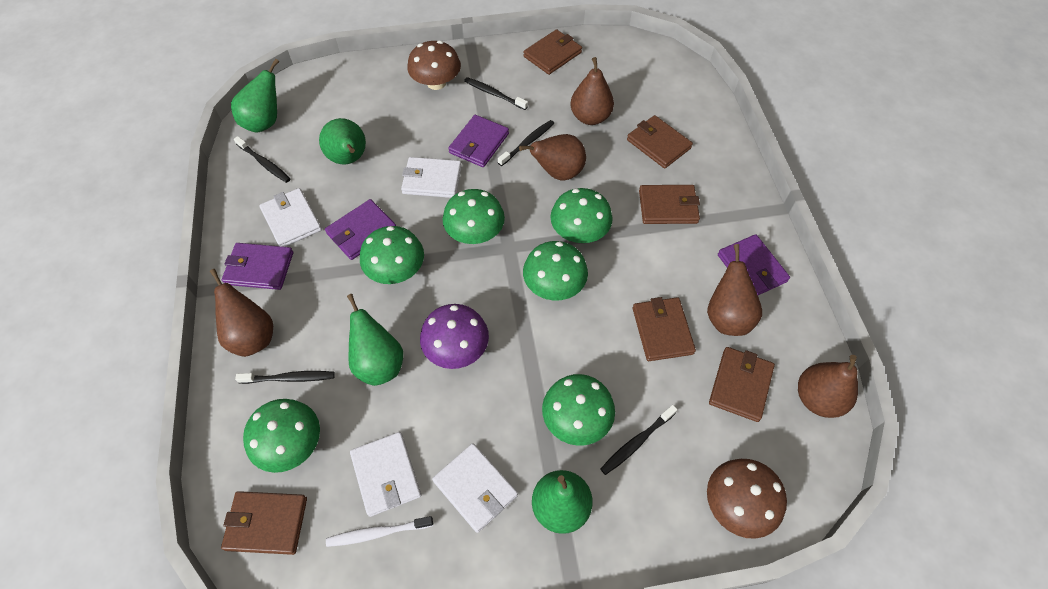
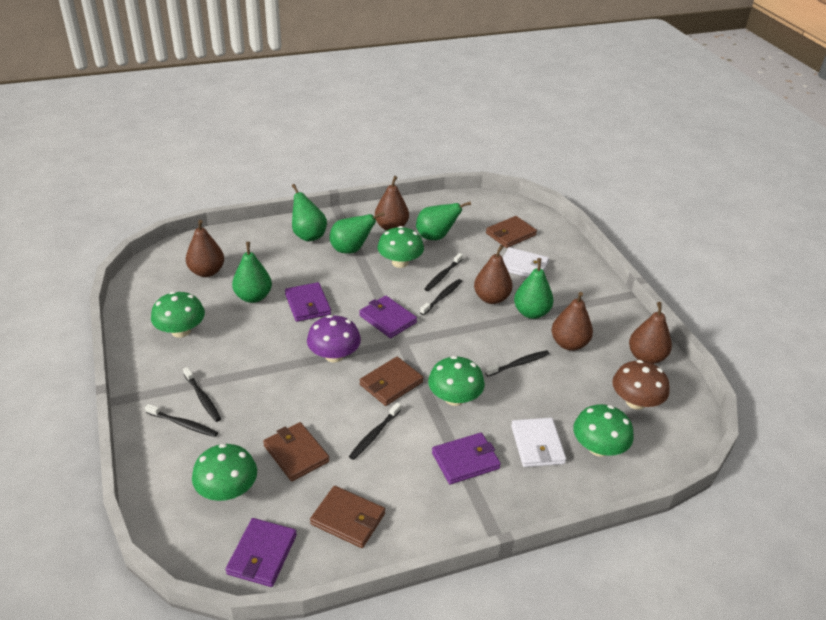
black toothbrush: 5 -> 6
brown mushroom: 2 -> 1
brown wallet: 6 -> 4
green mushroom: 6 -> 5
green pear: 4 -> 5
white toothbrush: 1 -> 0
white wallet: 4 -> 2

